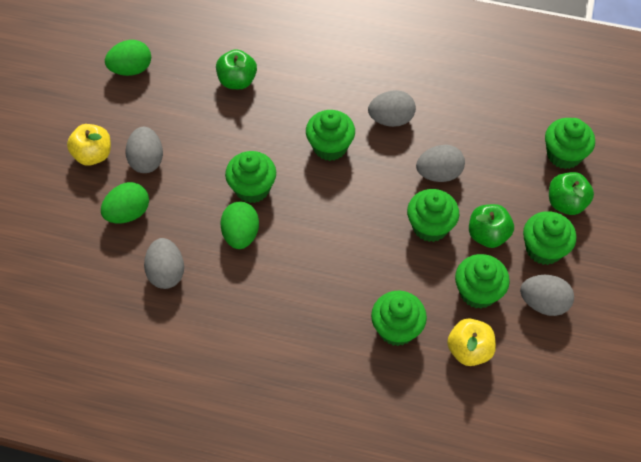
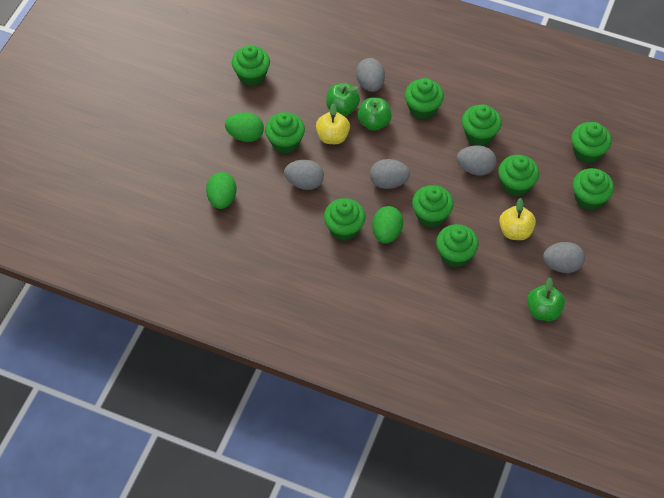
green cupcake: 7 -> 10

